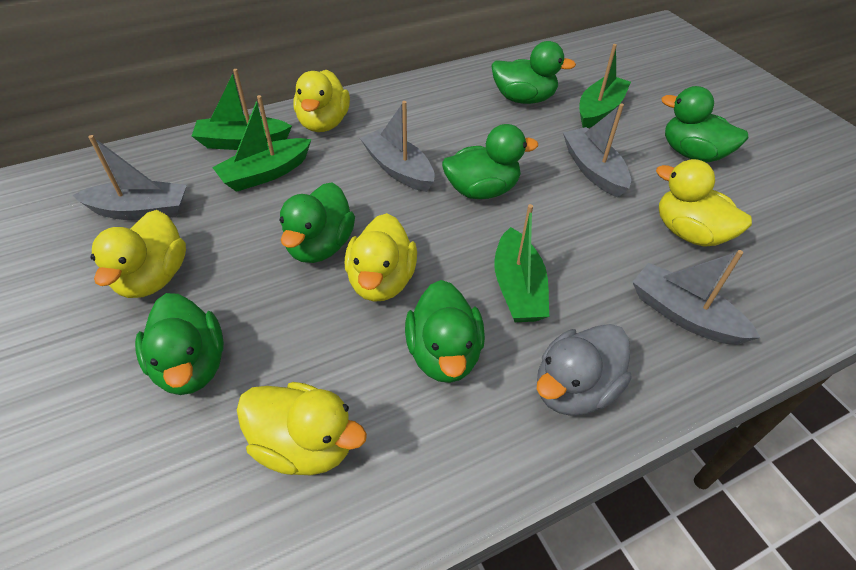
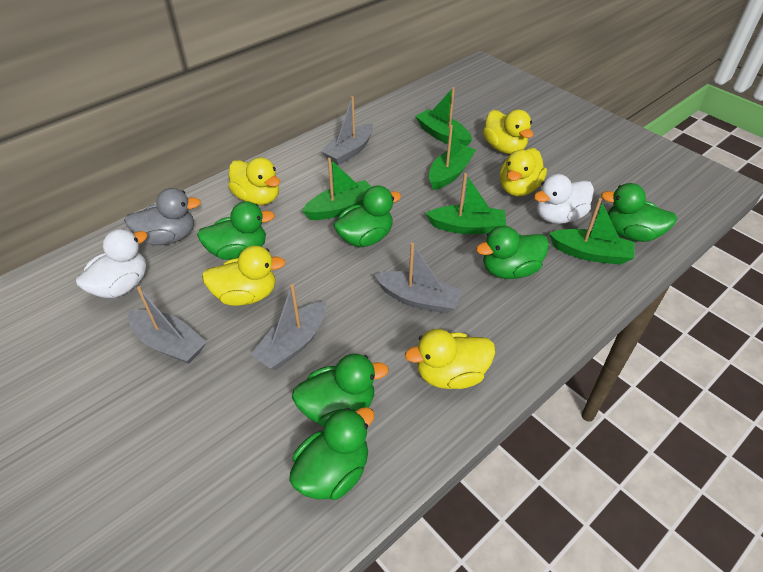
green boat: 4 -> 5
white duck: 0 -> 2

